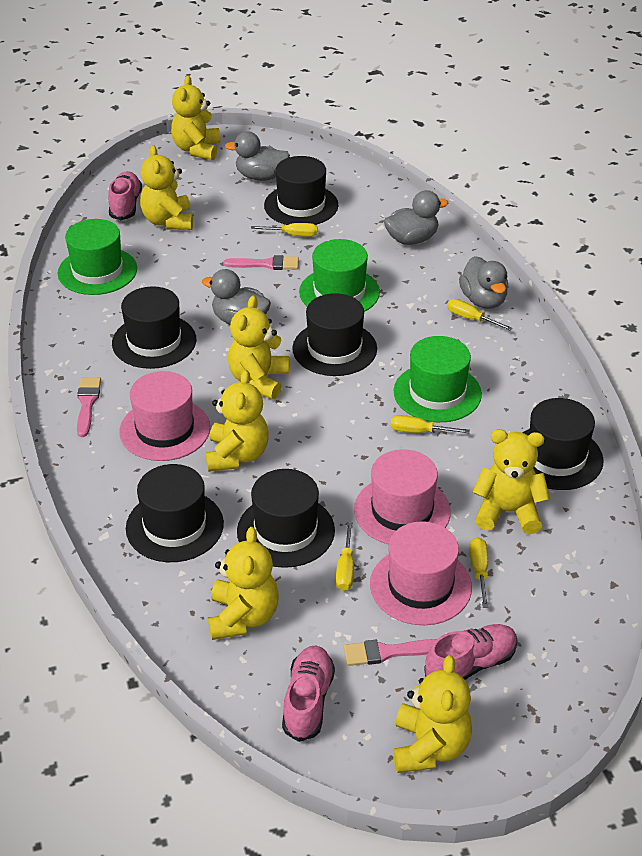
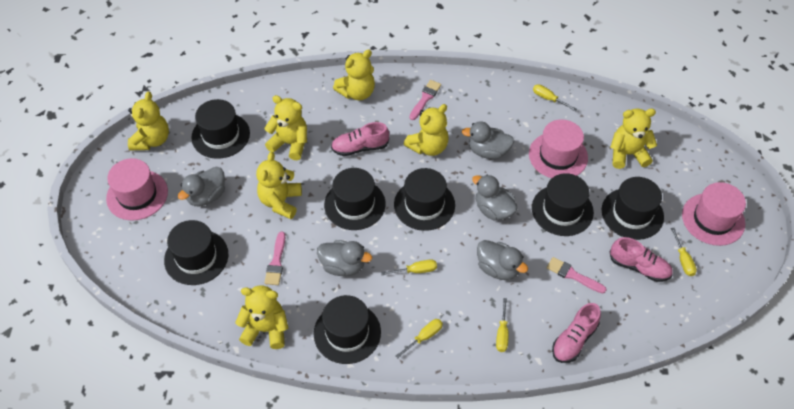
black hat: 6 -> 7
green hat: 3 -> 0
grey duck: 4 -> 5

